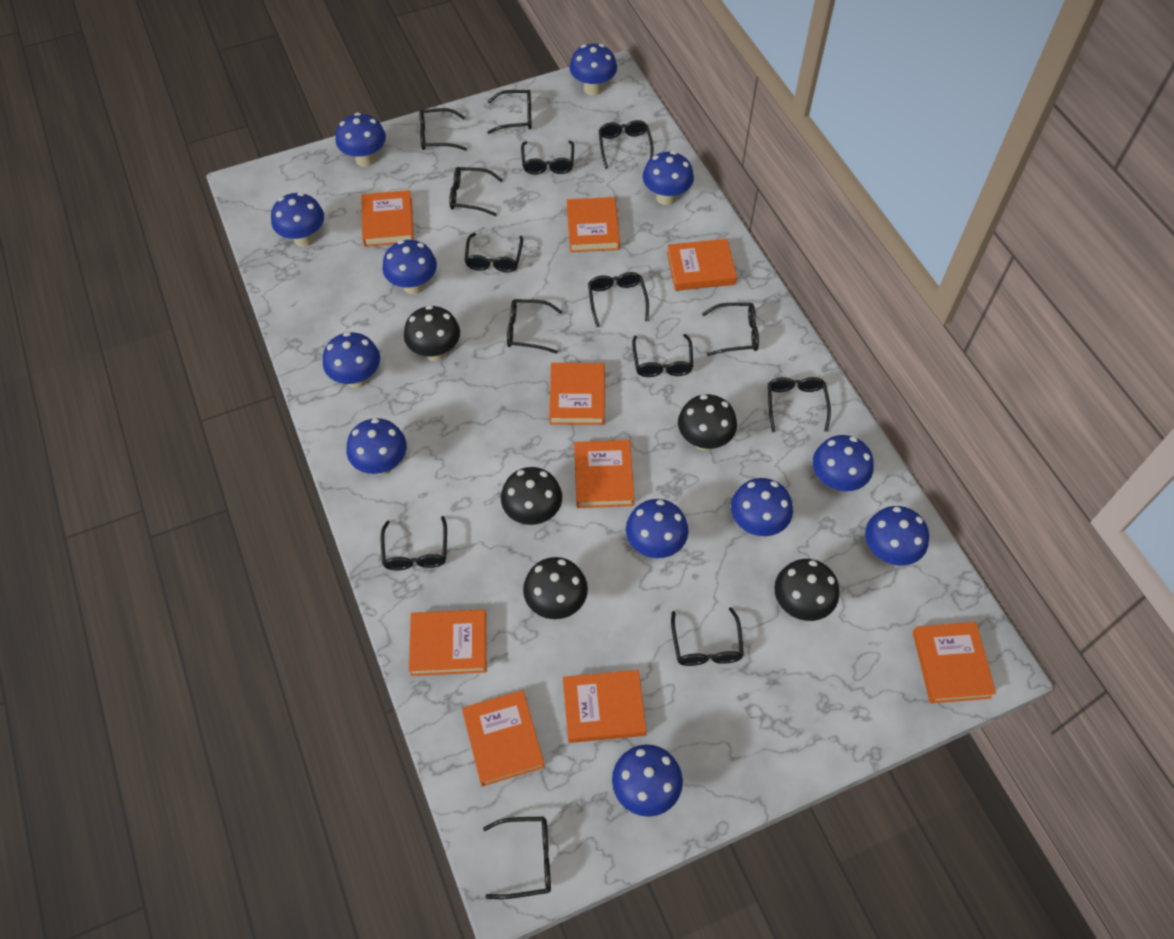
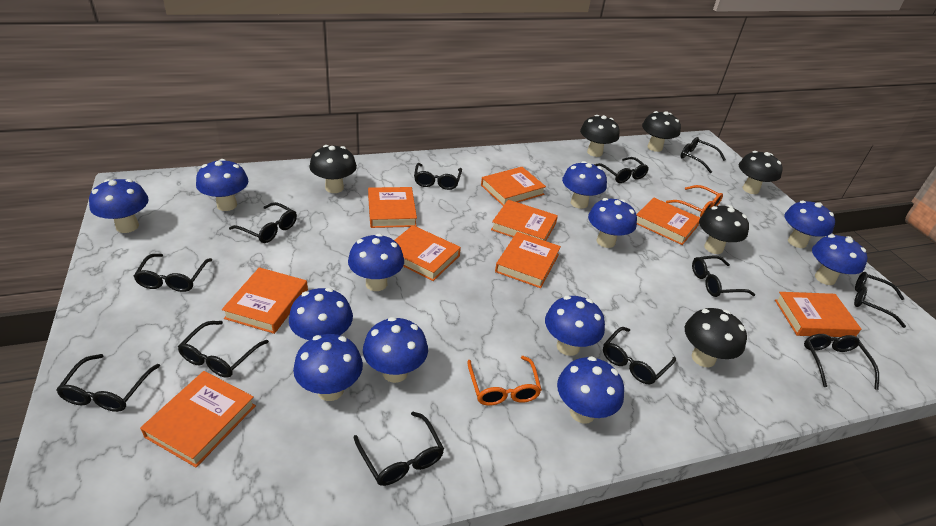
black glasses: 14 -> 12
black mushroom: 5 -> 6
orange glasses: 0 -> 2

